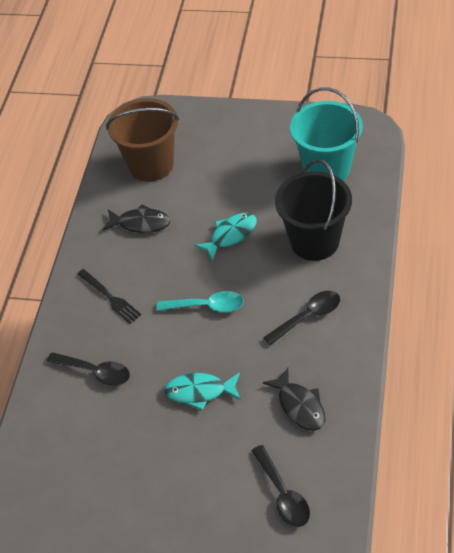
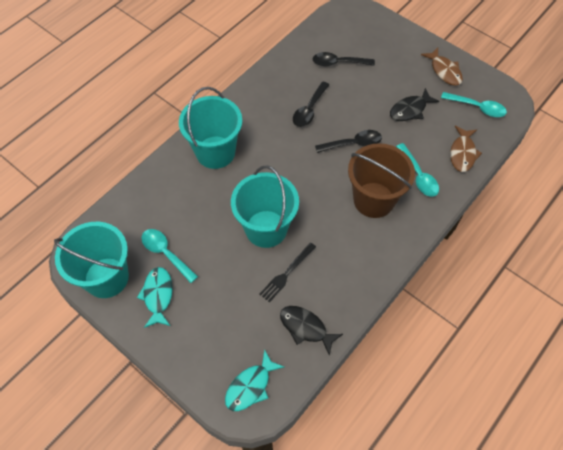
black bucket: 1 -> 0
brown fish: 0 -> 2
turquoise bucket: 1 -> 3
turquoise spoon: 1 -> 3

